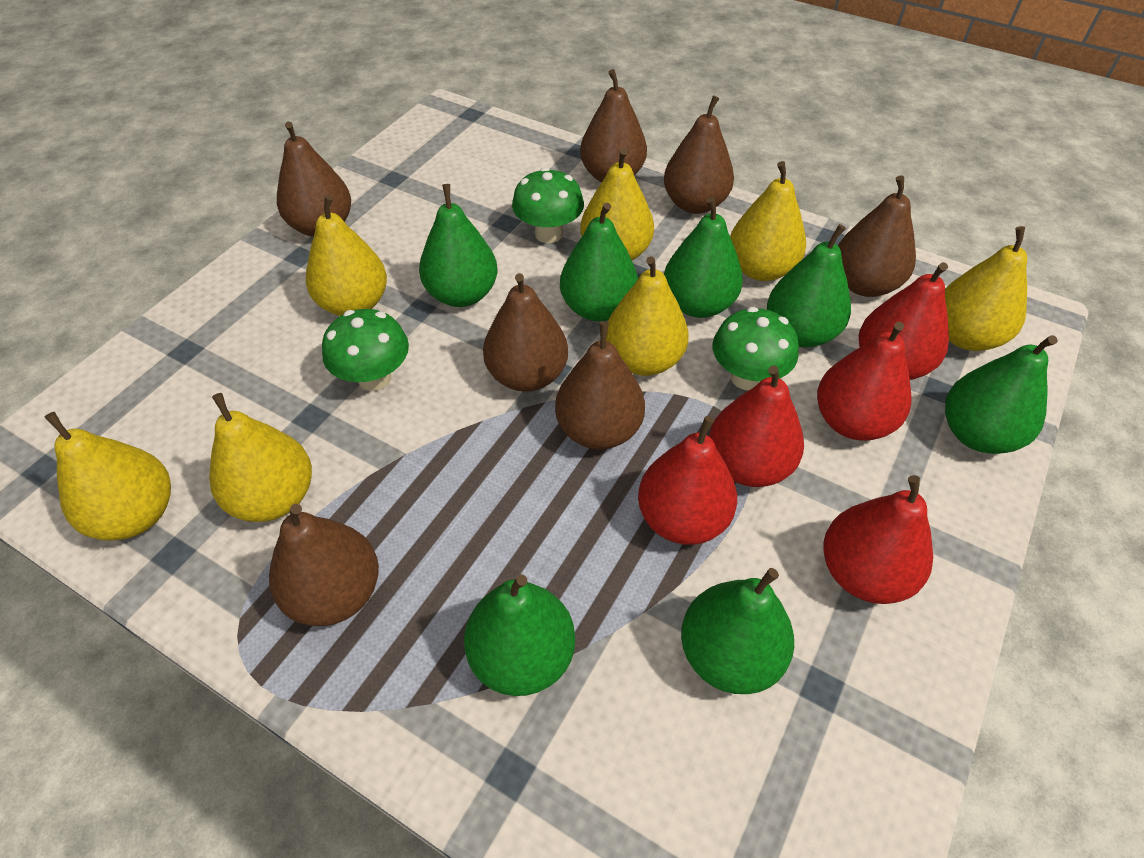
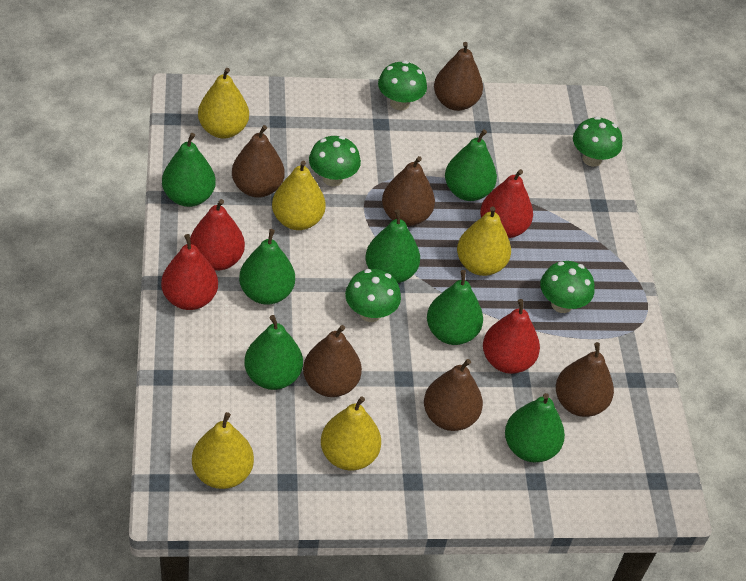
brown pear: 7 -> 6
green mushroom: 3 -> 5
red pear: 5 -> 4
yellow pear: 7 -> 5

